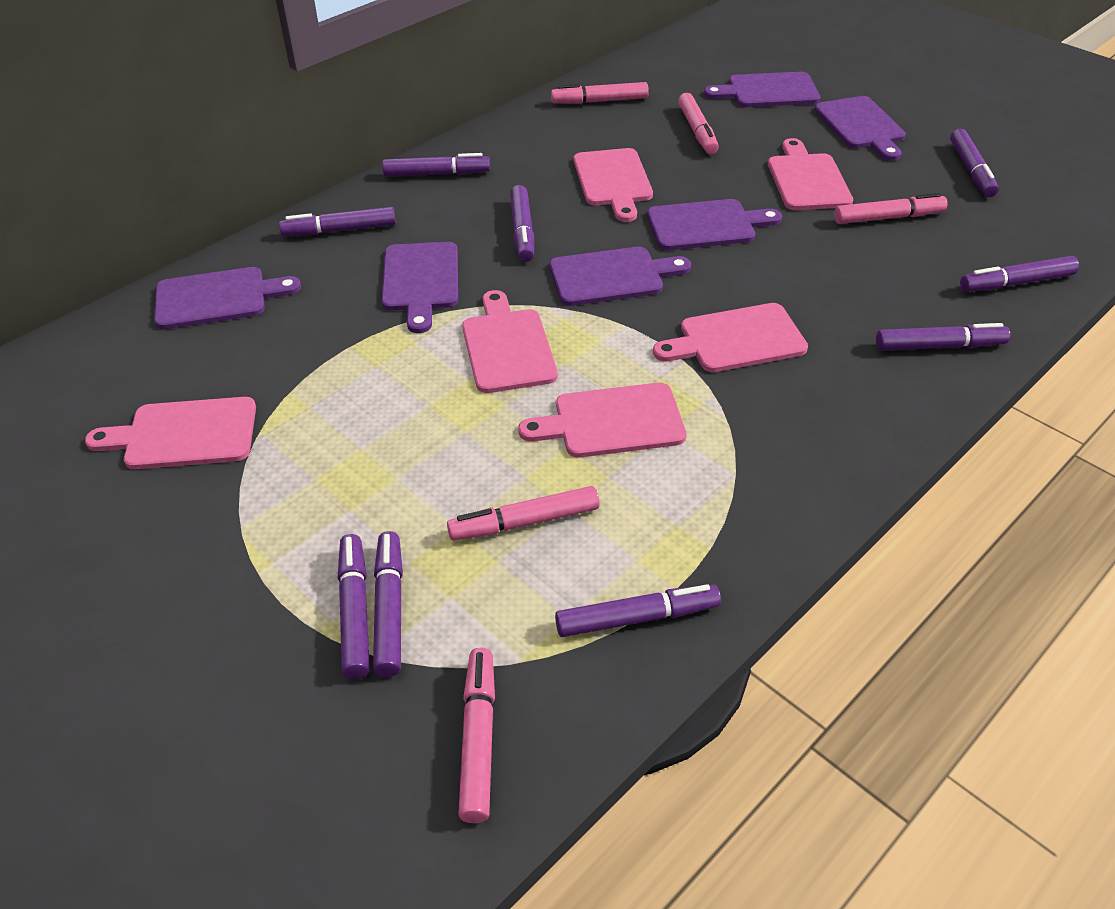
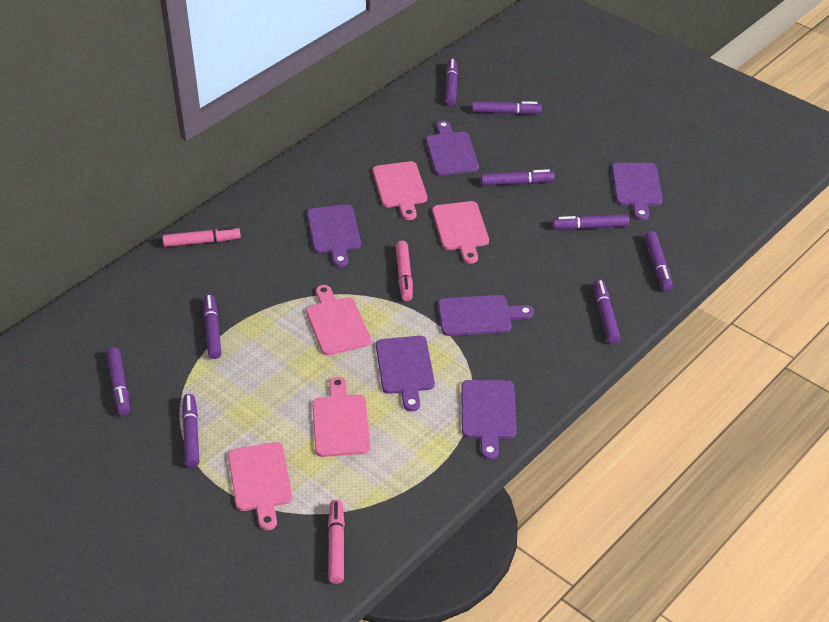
pink cutting board: 6 -> 5
pink marker: 5 -> 3

